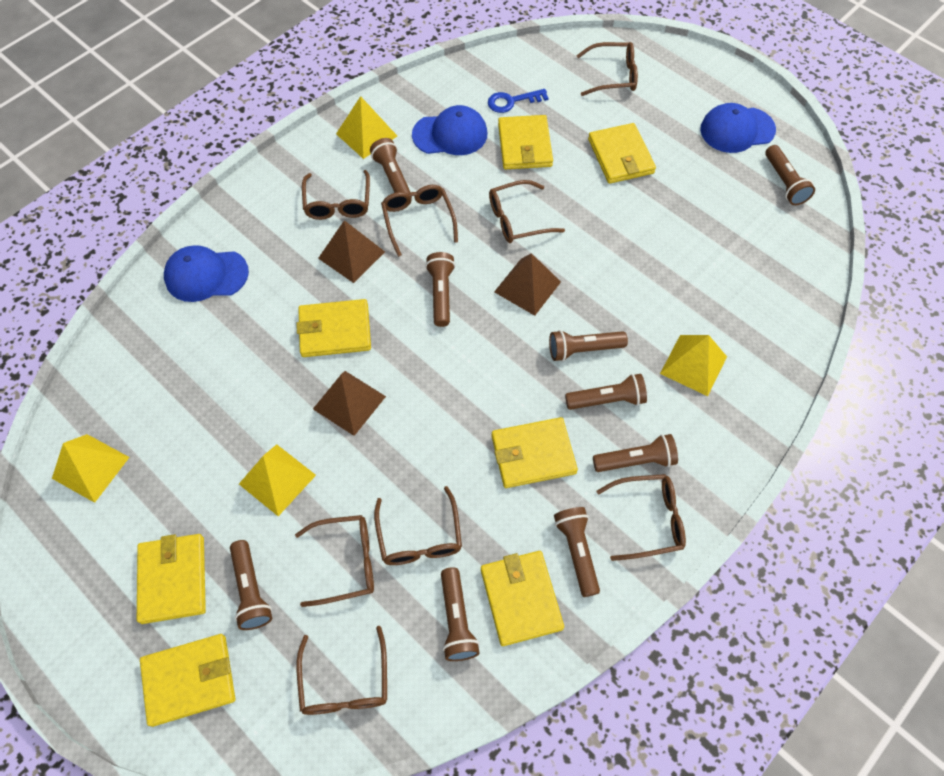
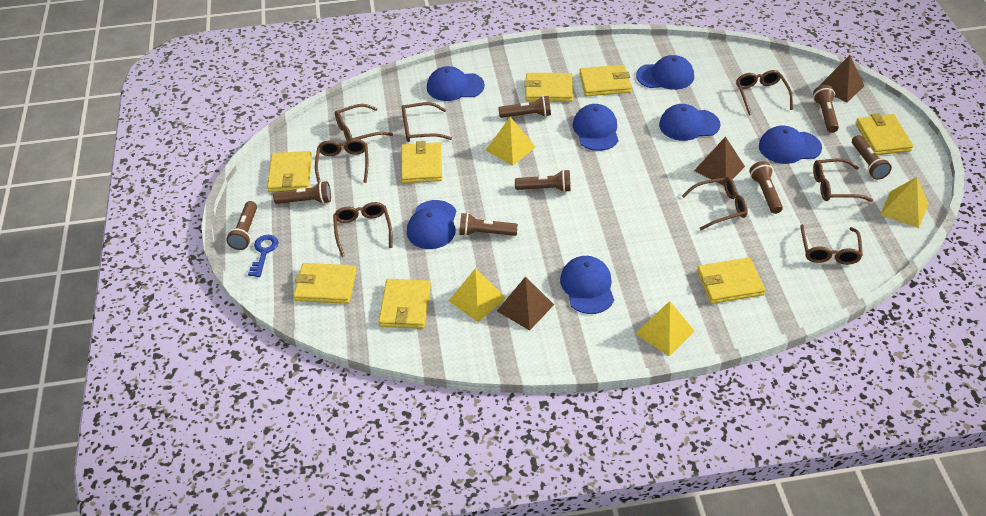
blue cap: 3 -> 7
brown flashlight: 9 -> 8
yellow wallet: 7 -> 8

